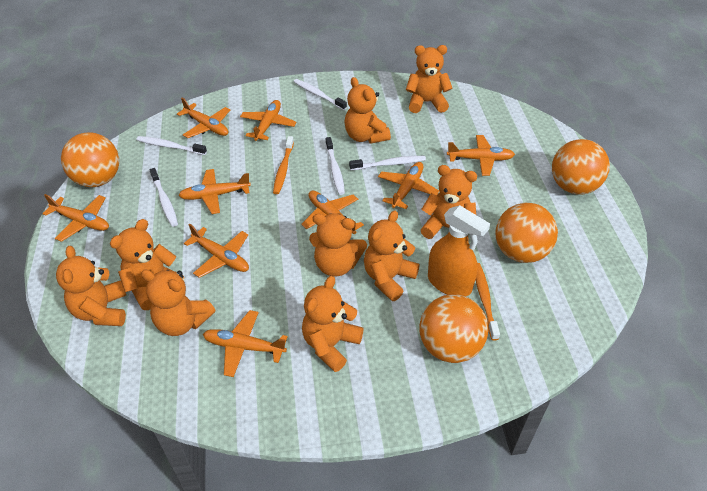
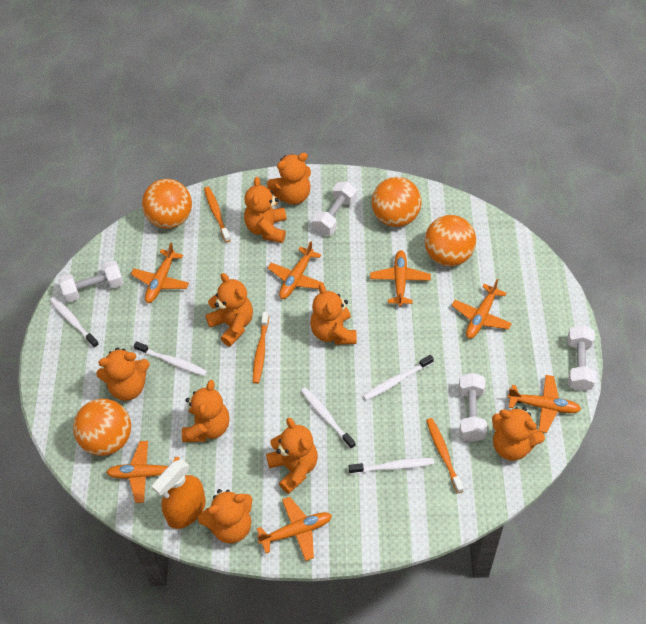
orange plane: 9 -> 7
orange toothbrush: 2 -> 3
white dumbbell: 0 -> 4

